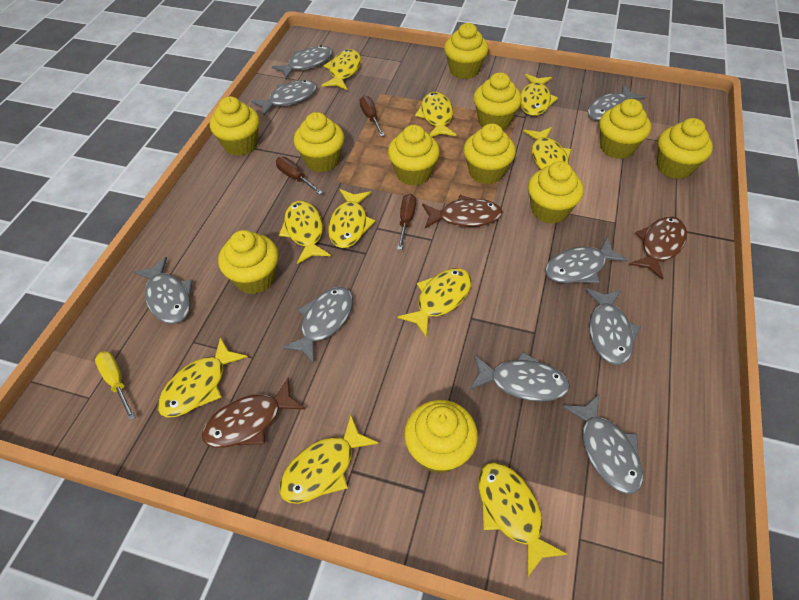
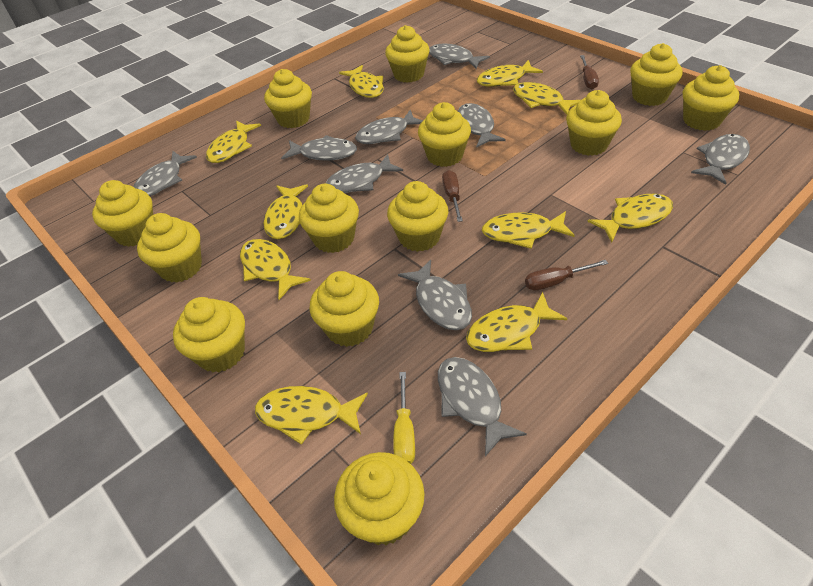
brown fish: 3 -> 0
yellow cupcake: 11 -> 13

